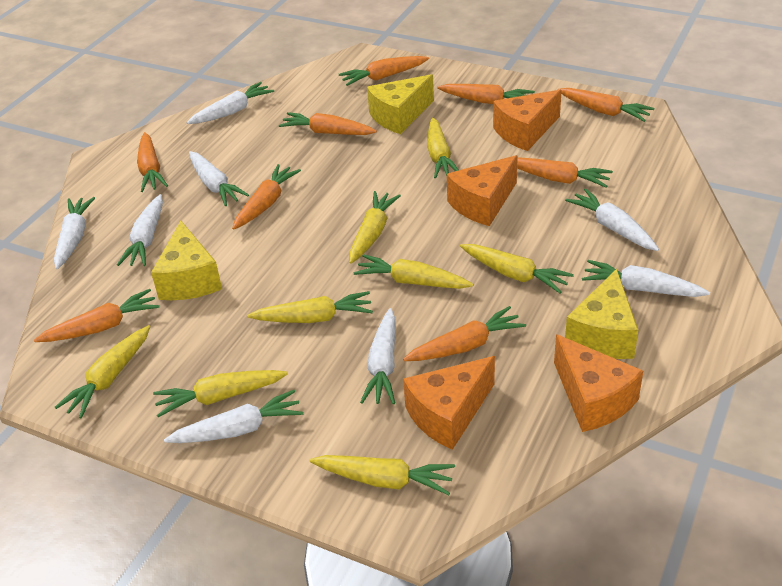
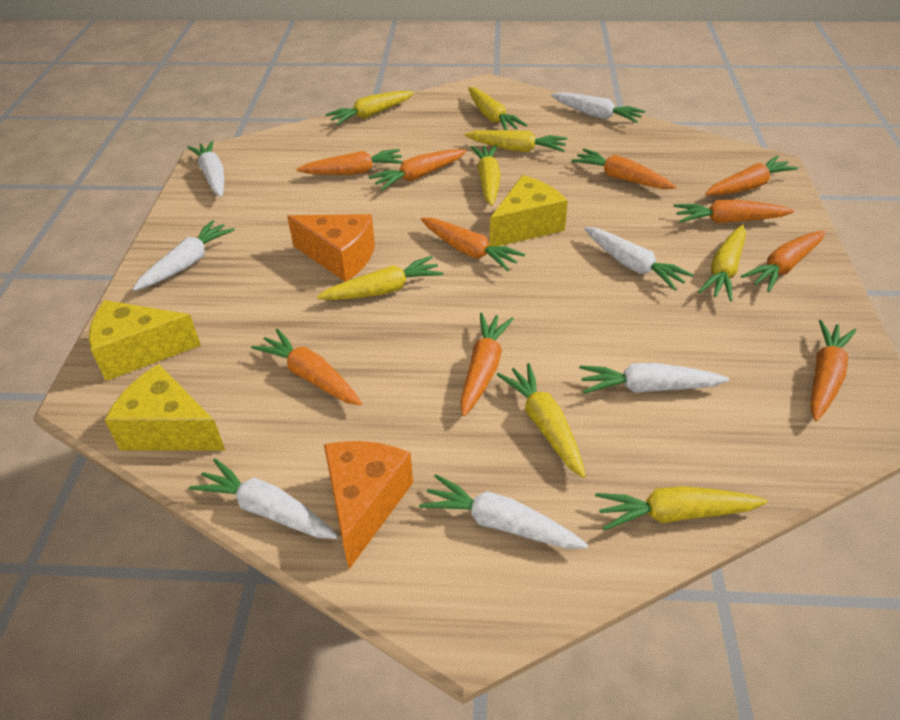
orange carrot: 9 -> 10
orange cheese: 4 -> 2
white carrot: 8 -> 7

